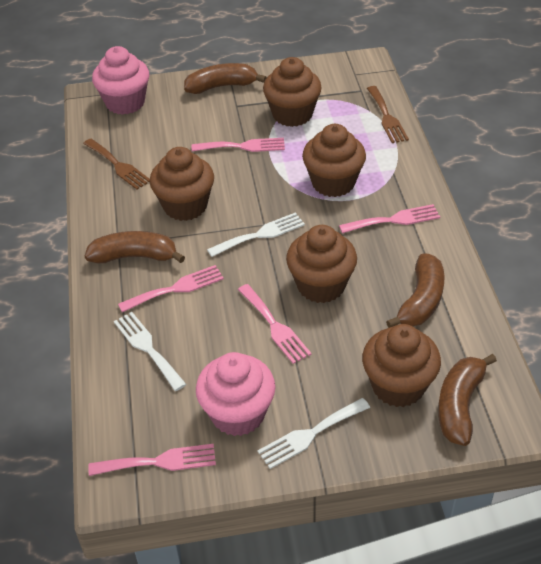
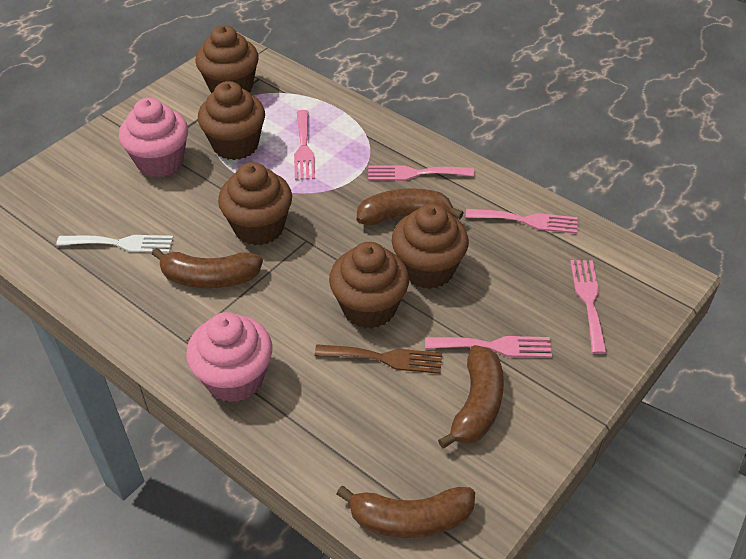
brown fork: 2 -> 1
white fork: 3 -> 1

